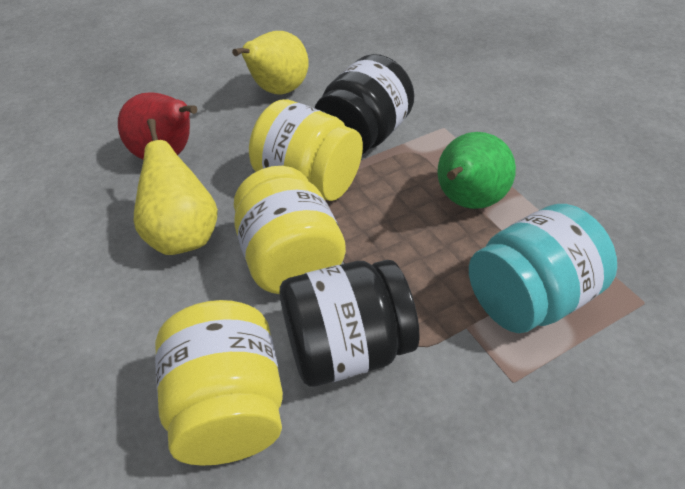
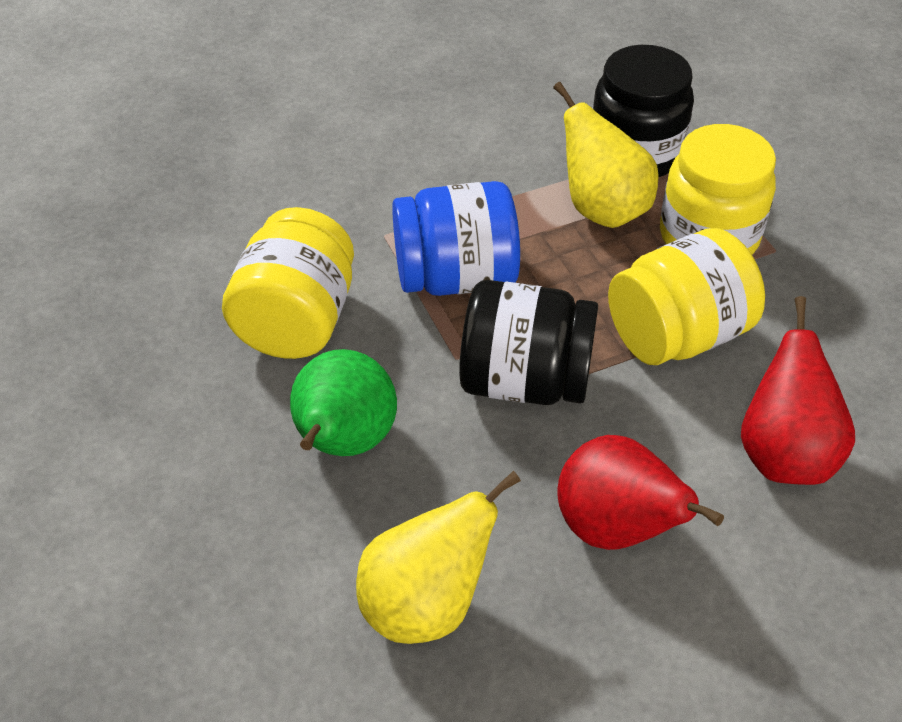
blue jar: 0 -> 1
red pear: 1 -> 2
turquoise jar: 1 -> 0

